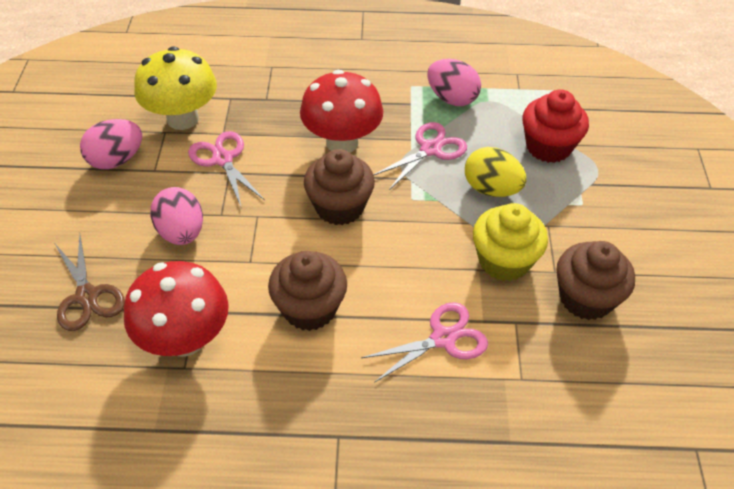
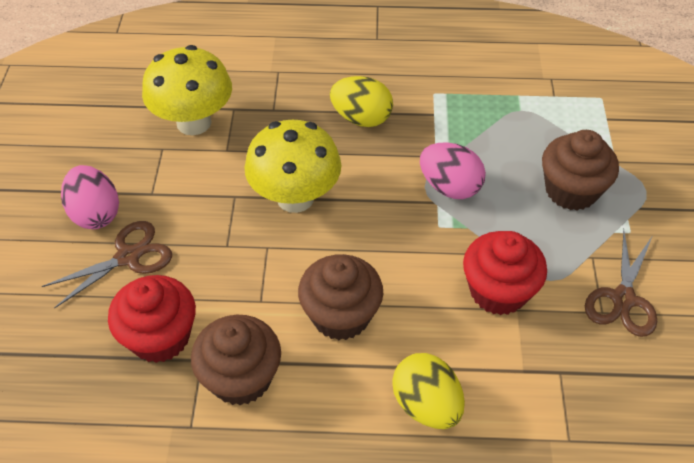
brown scissors: 1 -> 2
pink egg: 3 -> 2
pink scissors: 3 -> 0
red cupcake: 1 -> 2
red mushroom: 2 -> 0
yellow cupcake: 1 -> 0
yellow egg: 1 -> 2
yellow mushroom: 1 -> 2

